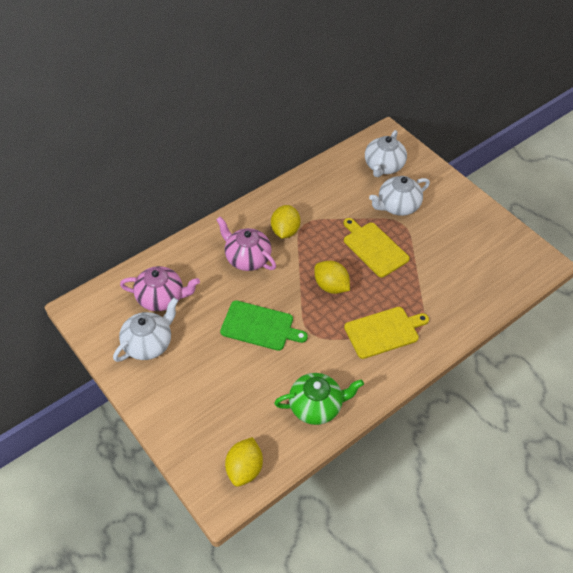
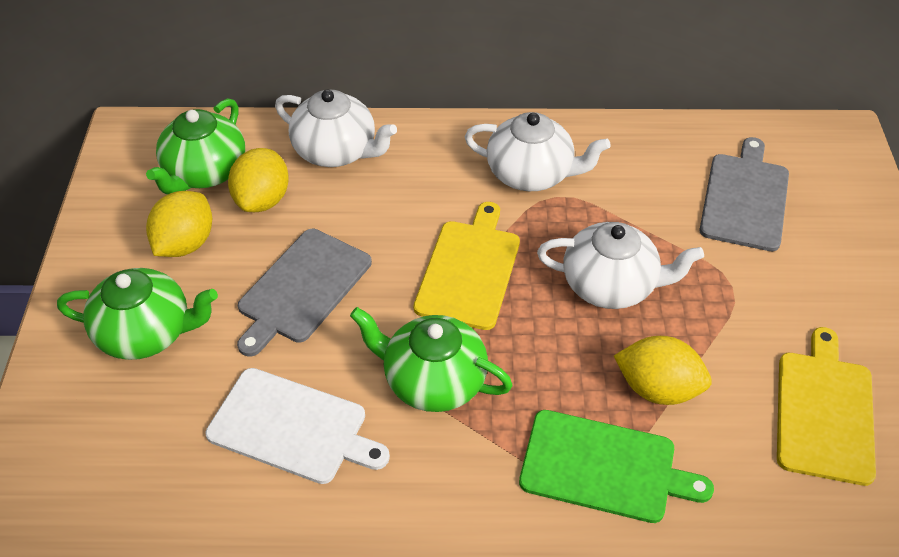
green teapot: 1 -> 3
grey cutting board: 0 -> 2
pink teapot: 2 -> 0
white cutting board: 0 -> 1

